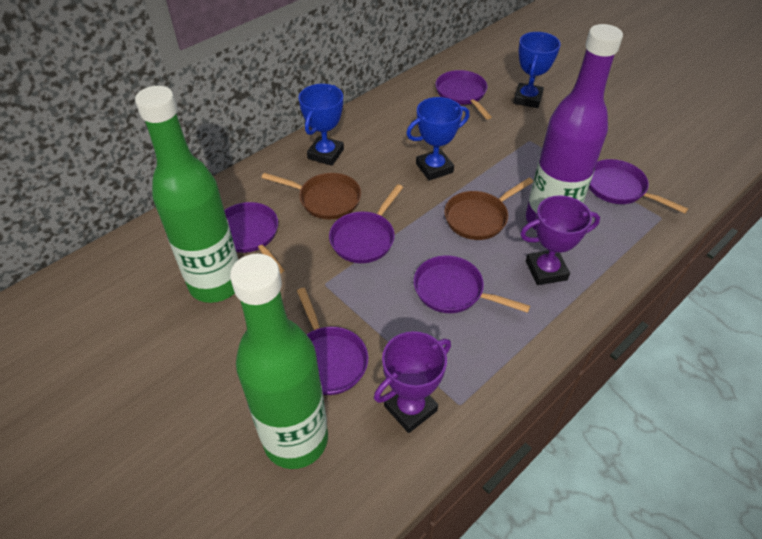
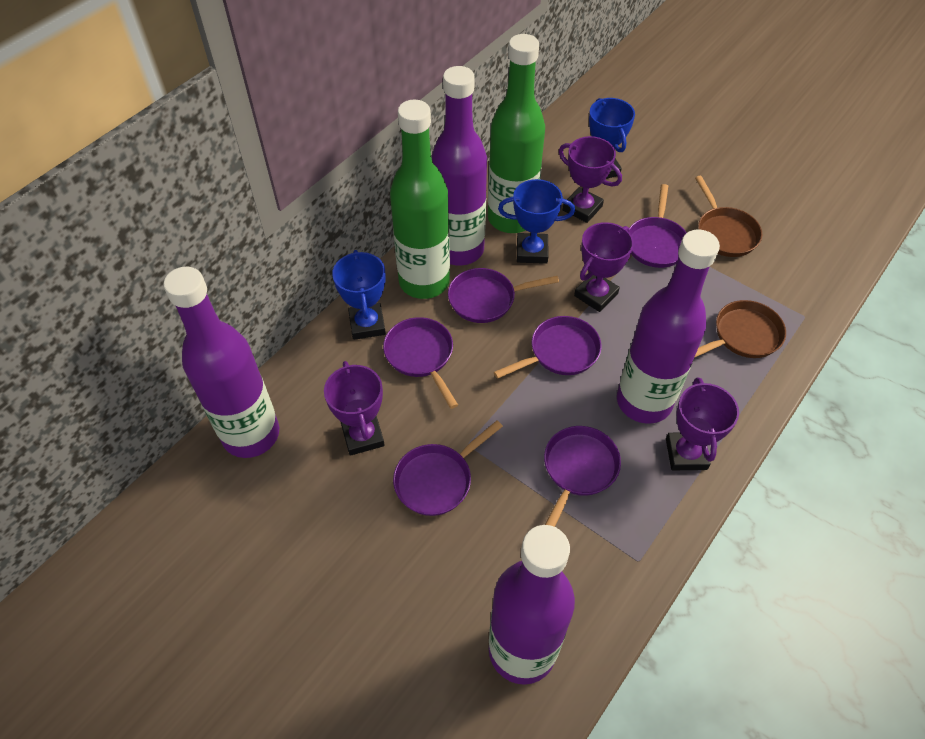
purple bottle: 1 -> 4
purple trophy: 2 -> 4

